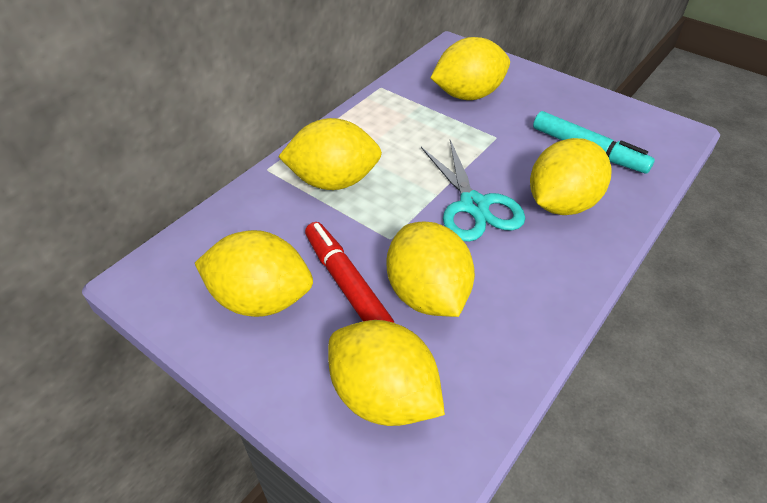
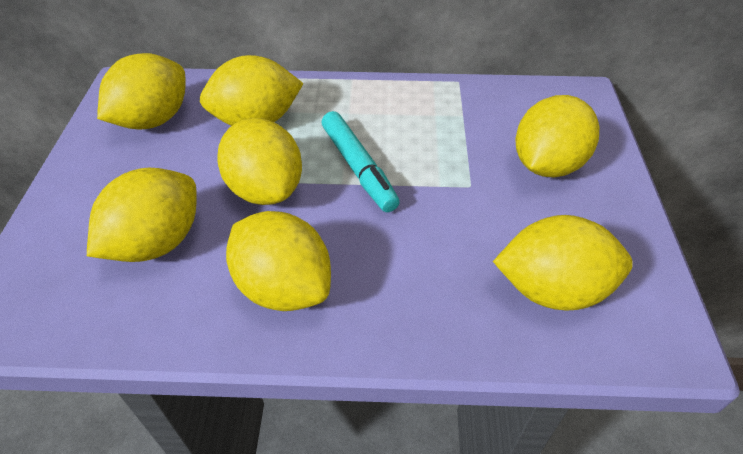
red marker: 1 -> 0
turquoise scissors: 1 -> 0
yellow lemon: 6 -> 7

